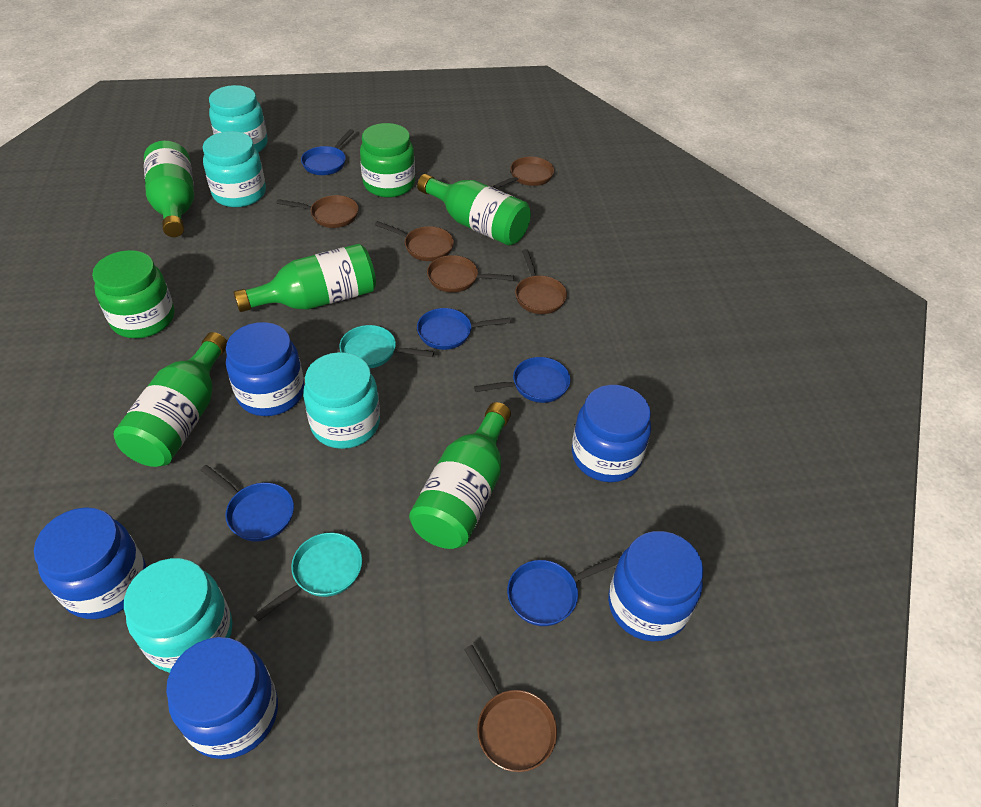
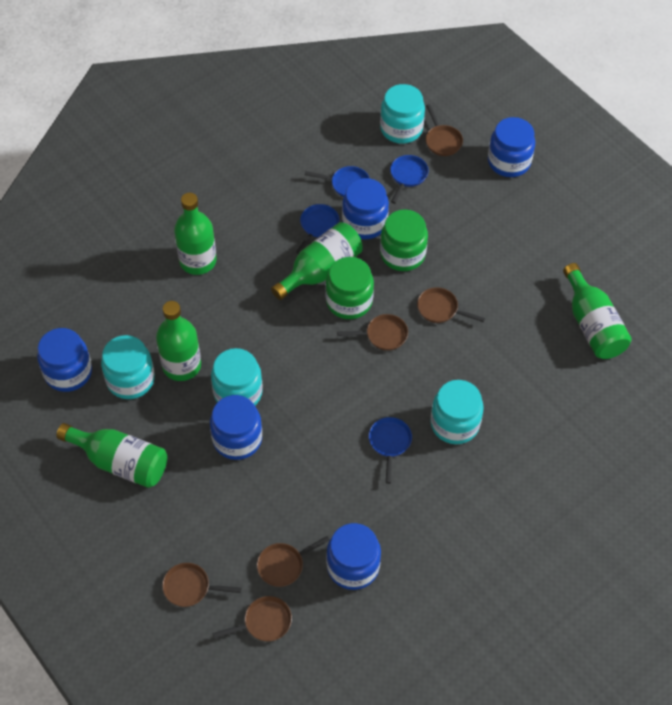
blue pan: 5 -> 4
turquoise pan: 2 -> 0

